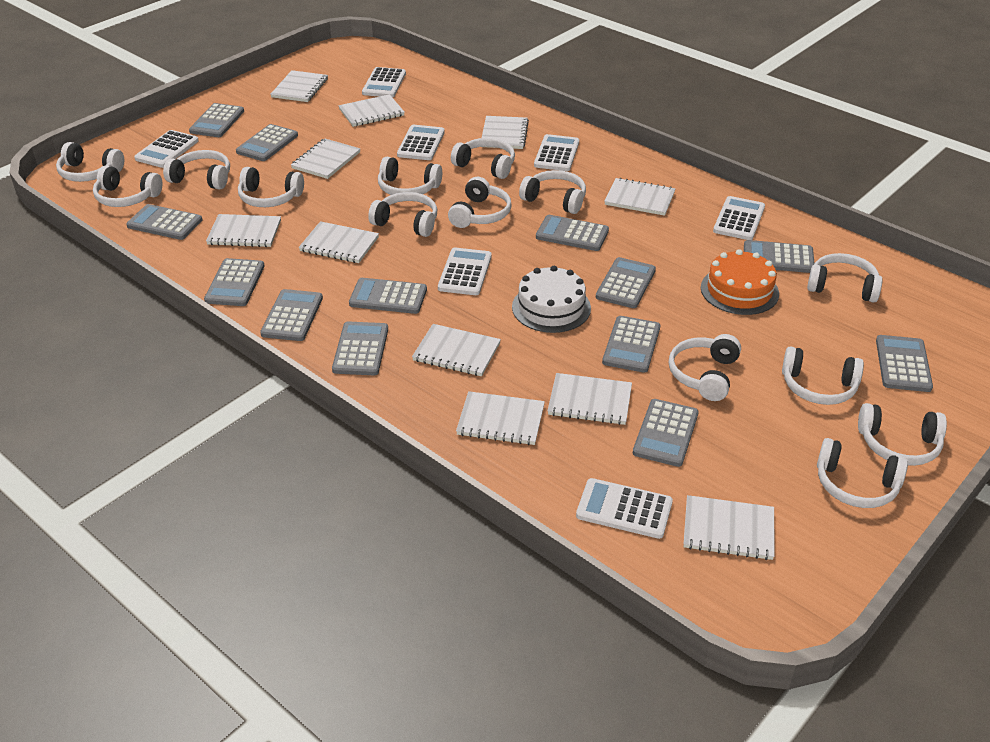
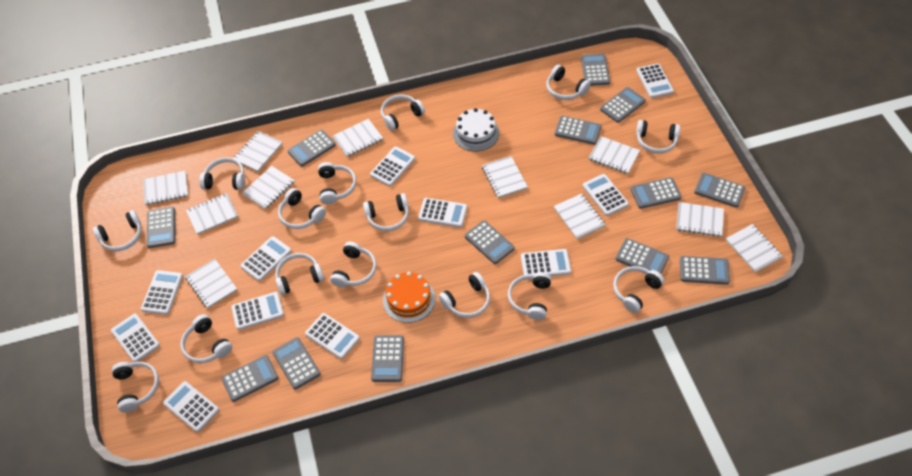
white calculator: 7 -> 11
white headphones: 14 -> 15

